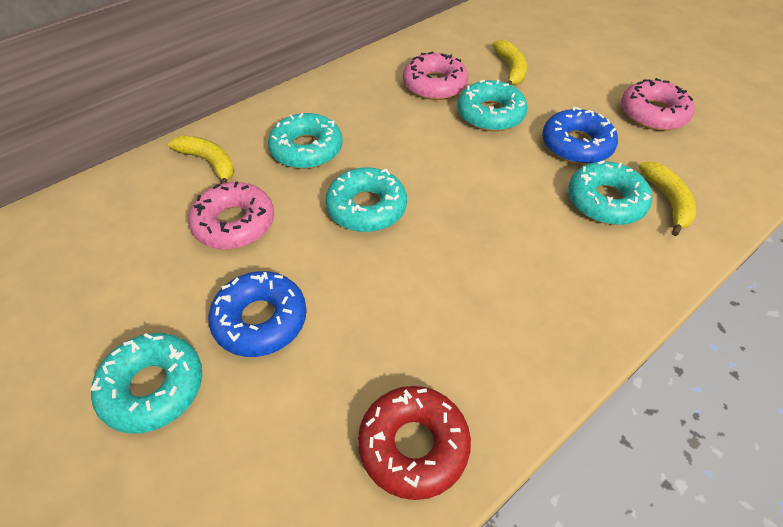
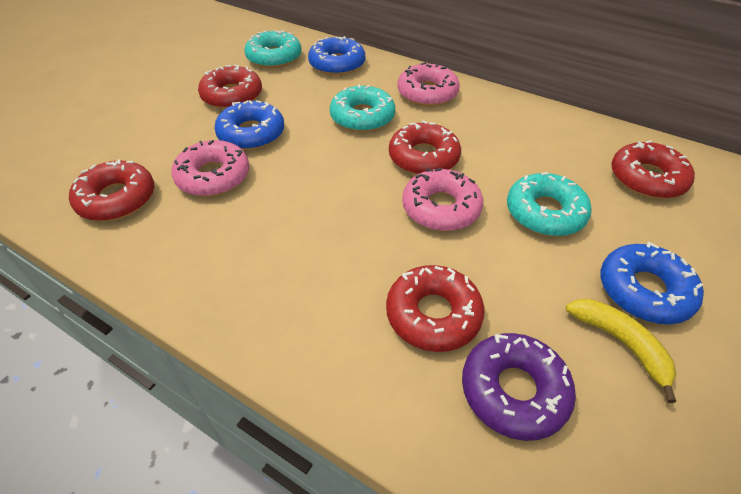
blue donut: 2 -> 3
purple donut: 0 -> 1
red donut: 1 -> 5
turquoise donut: 5 -> 3
yellow banana: 3 -> 1

